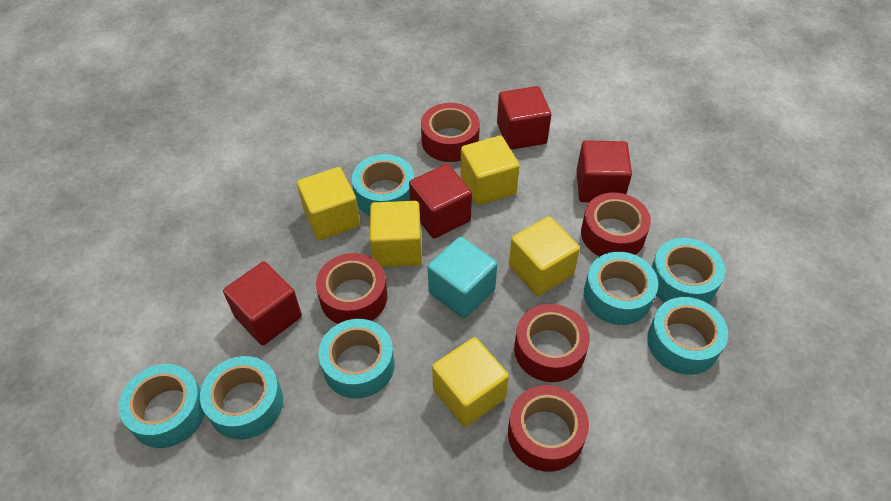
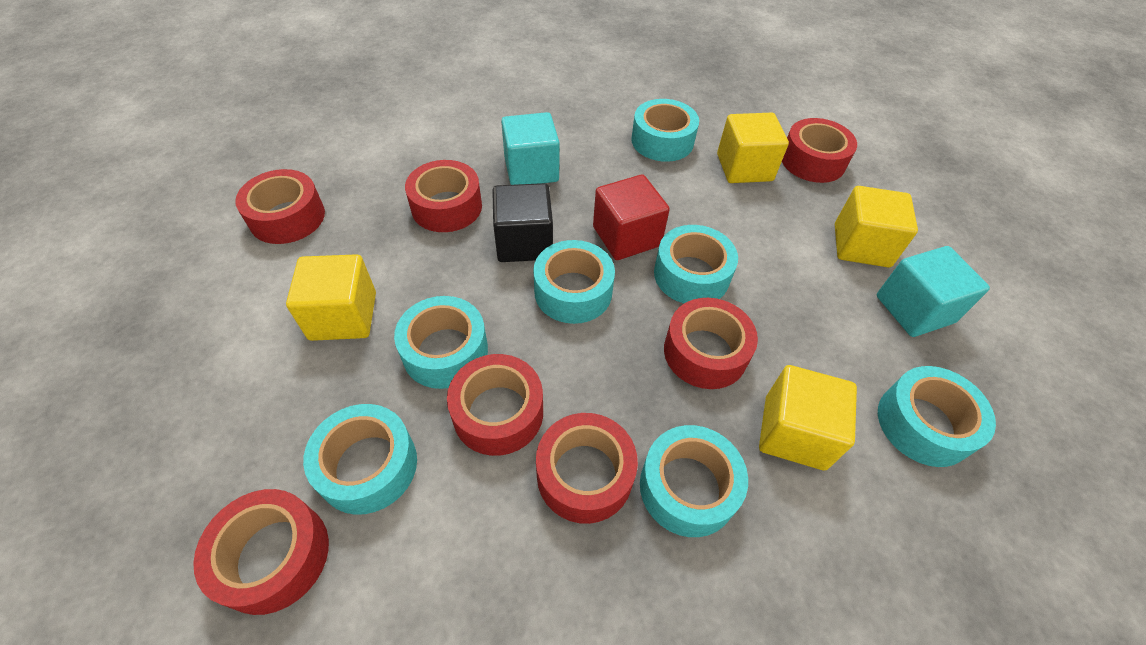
black cube: 0 -> 1
red cube: 4 -> 1
red tape: 5 -> 7
turquoise cube: 1 -> 2
yellow cube: 5 -> 4

